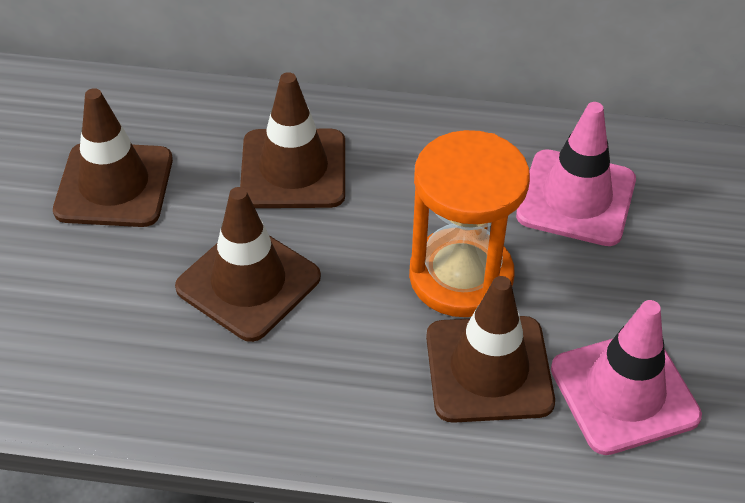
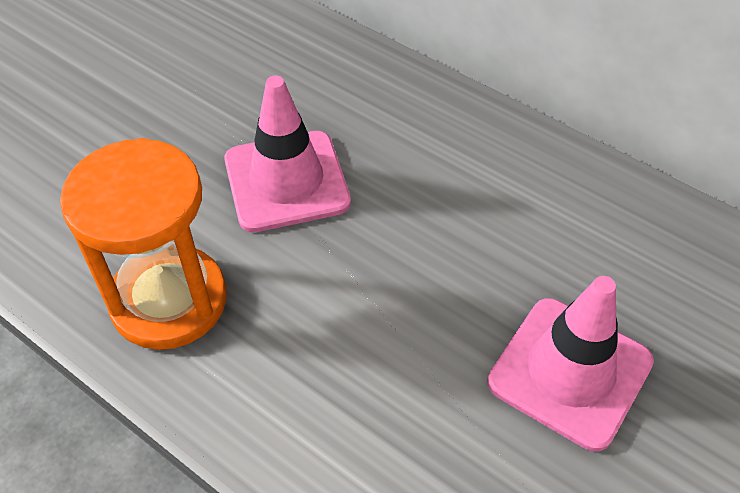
brown traffic cone: 4 -> 0

